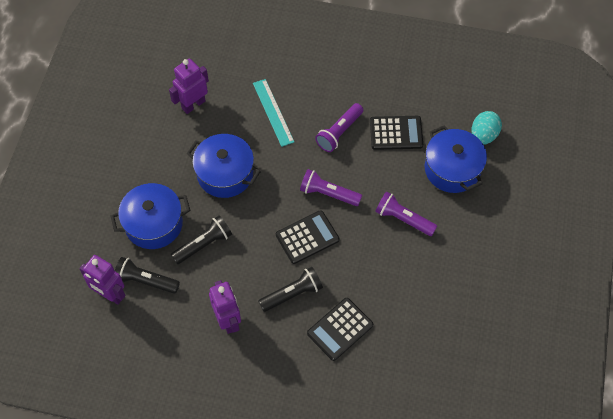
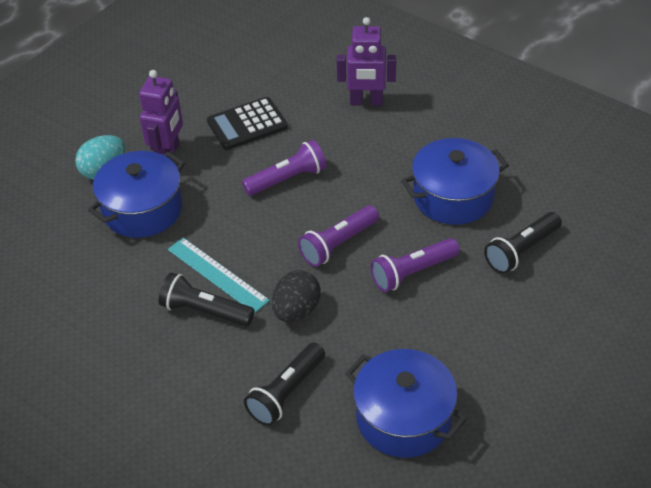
black calculator: 3 -> 1
black egg: 0 -> 1
purple robot: 3 -> 2

